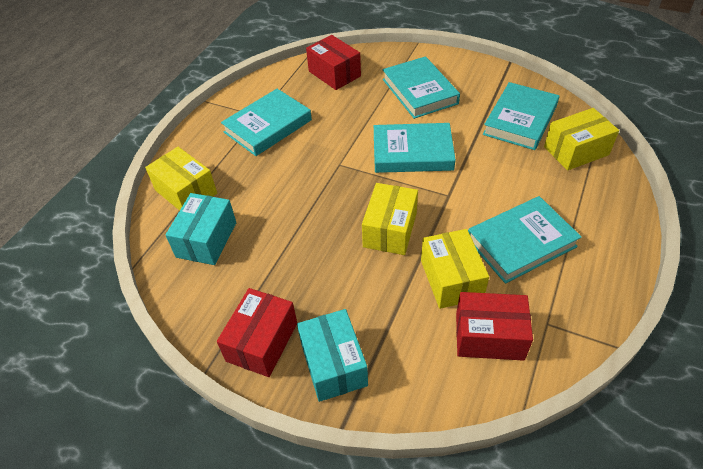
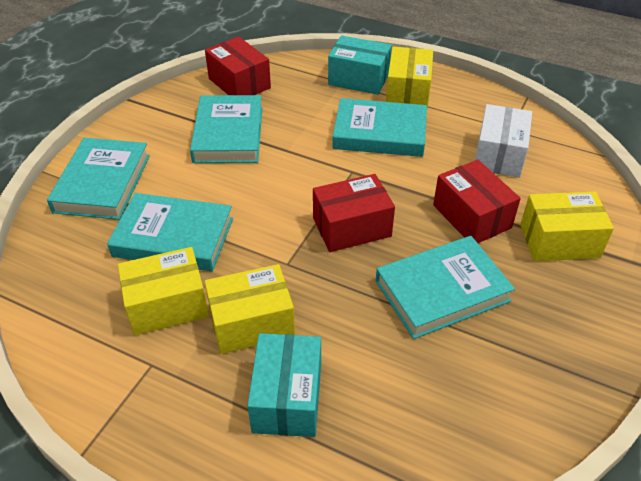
white box: 0 -> 1

